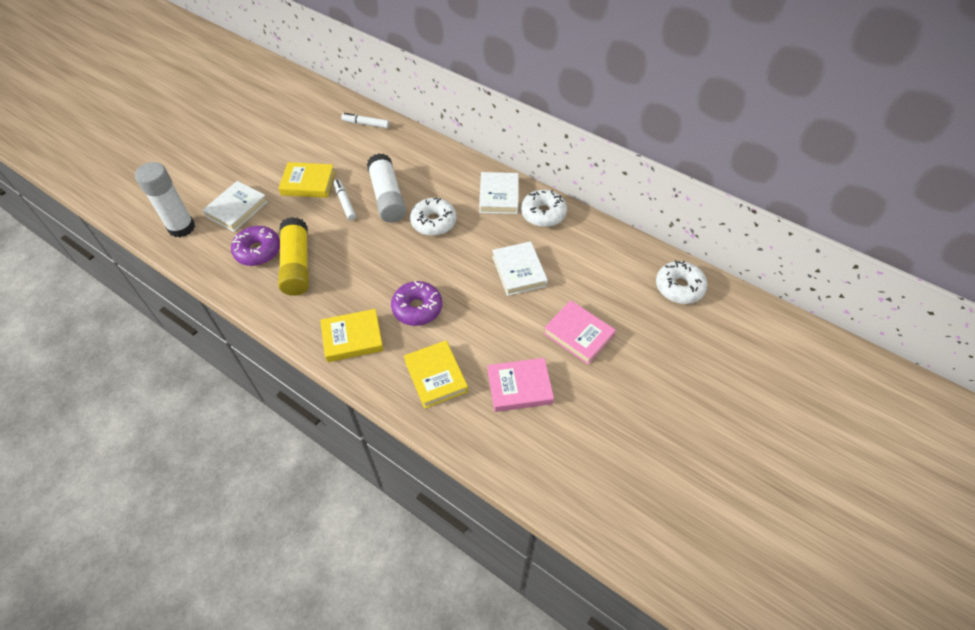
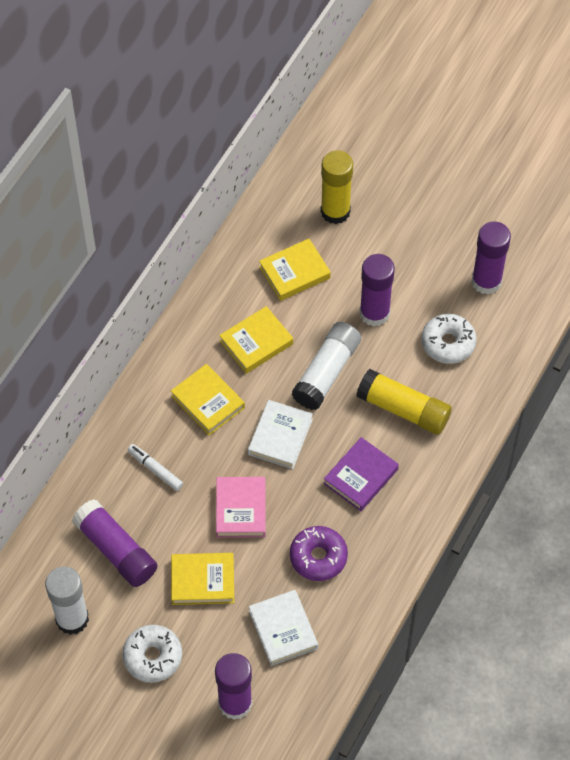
pink book: 2 -> 1
purple book: 0 -> 1
purple donut: 2 -> 1
purple glue stick: 0 -> 4
white book: 3 -> 2
white donut: 3 -> 2
white marker: 2 -> 1
yellow book: 3 -> 4
yellow glue stick: 1 -> 2

